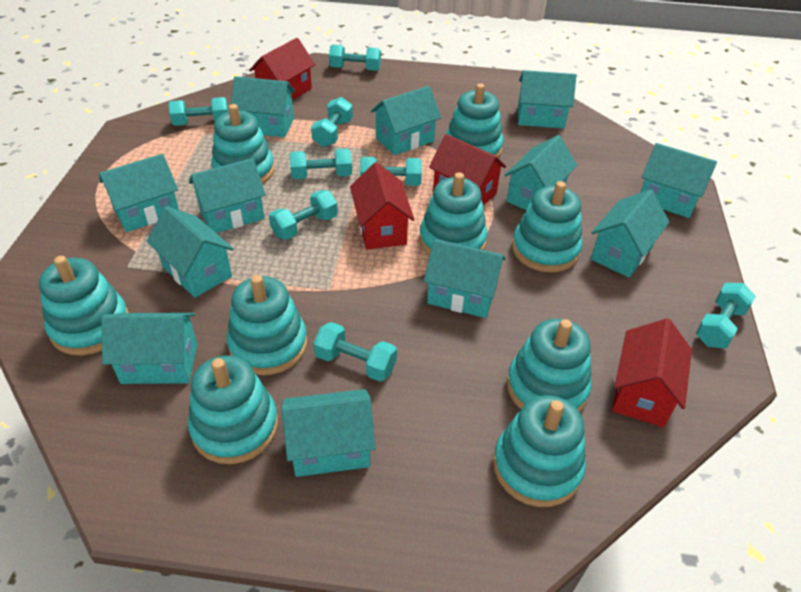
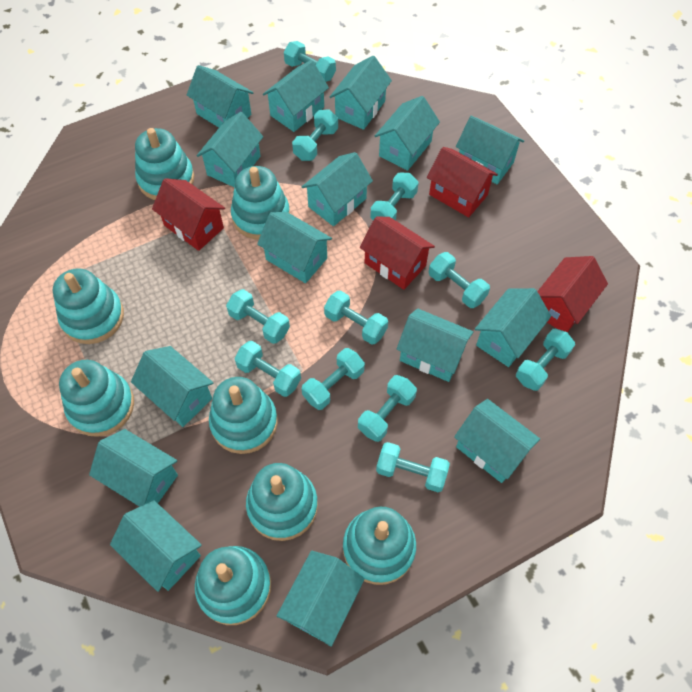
turquoise dumbbell: 8 -> 11
turquoise house: 12 -> 15
turquoise stacking toy: 9 -> 8

